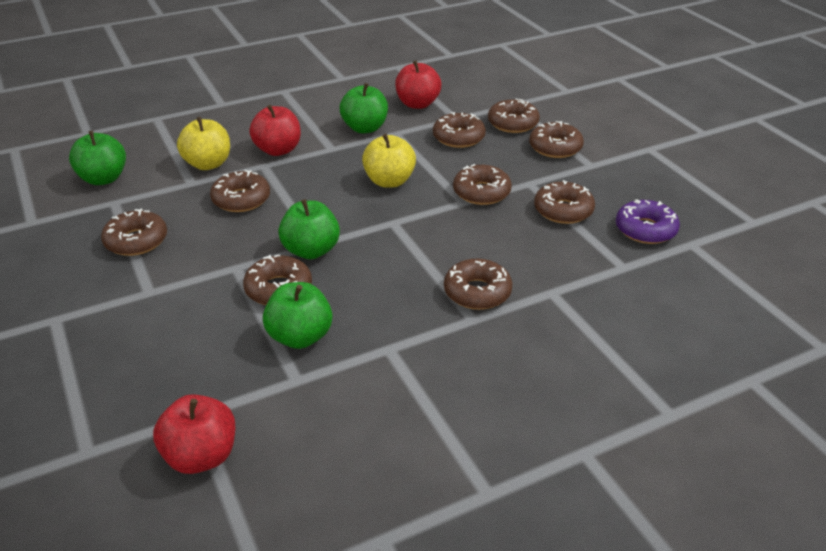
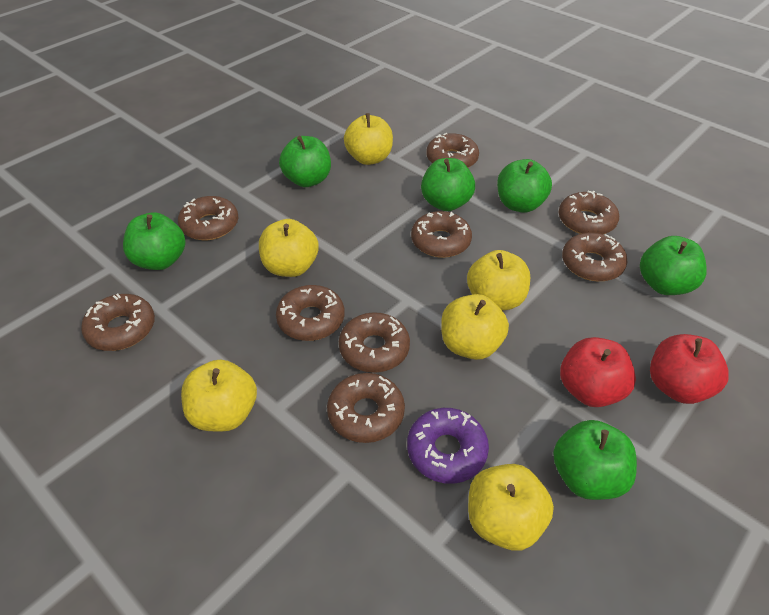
green apple: 4 -> 6
red apple: 3 -> 2
yellow apple: 2 -> 6

